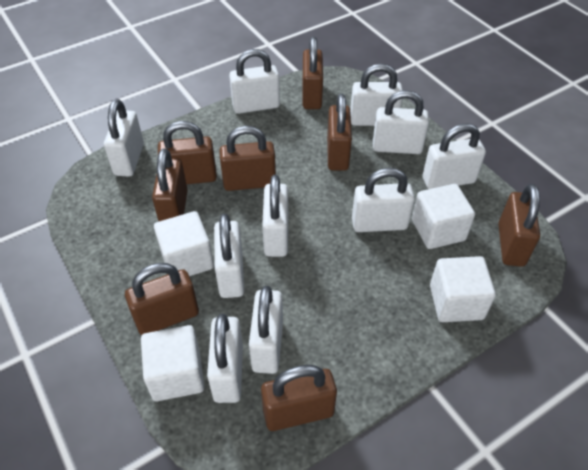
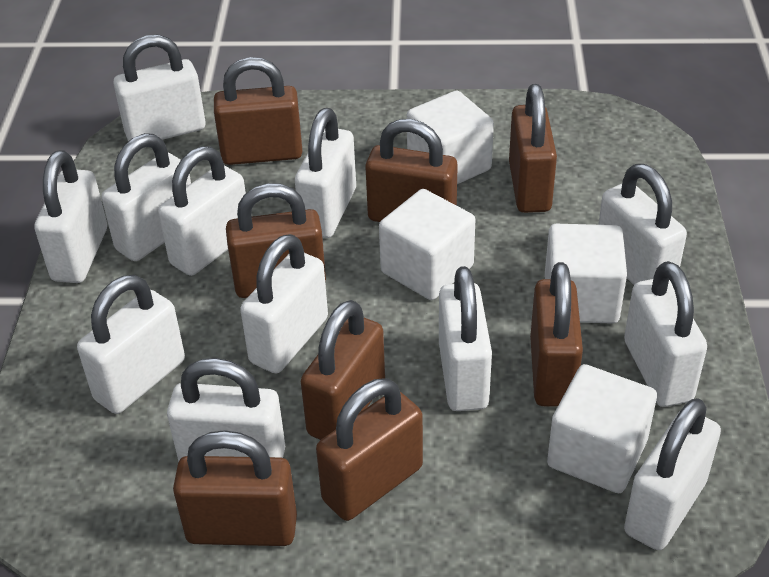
white padlock: 10 -> 12

